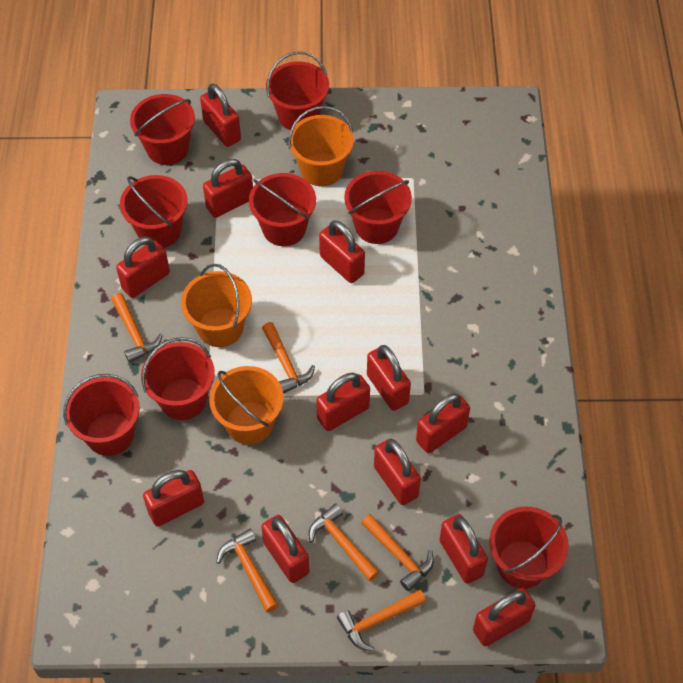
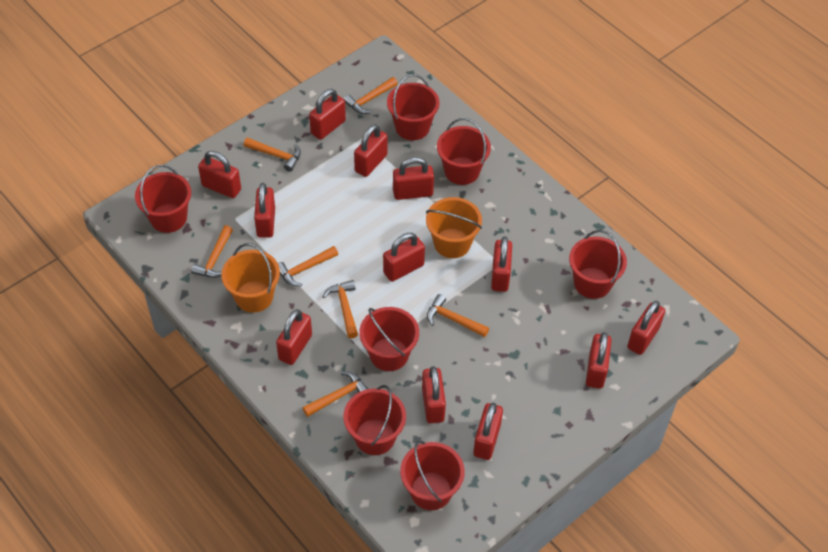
orange bucket: 3 -> 2
orange hammer: 6 -> 7
red bucket: 8 -> 7

